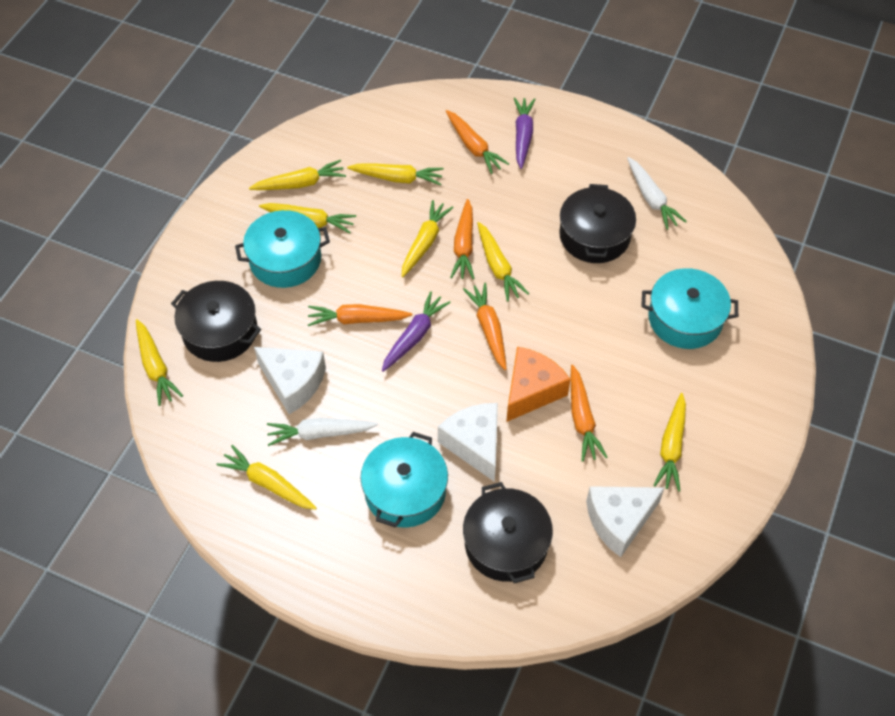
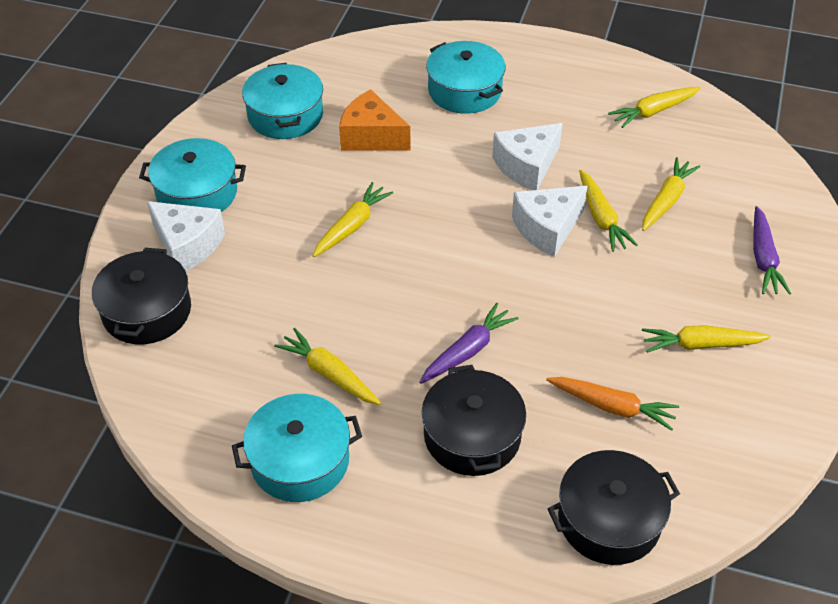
orange carrot: 5 -> 1
turquoise pot: 3 -> 4
white carrot: 2 -> 0
yellow carrot: 8 -> 6

